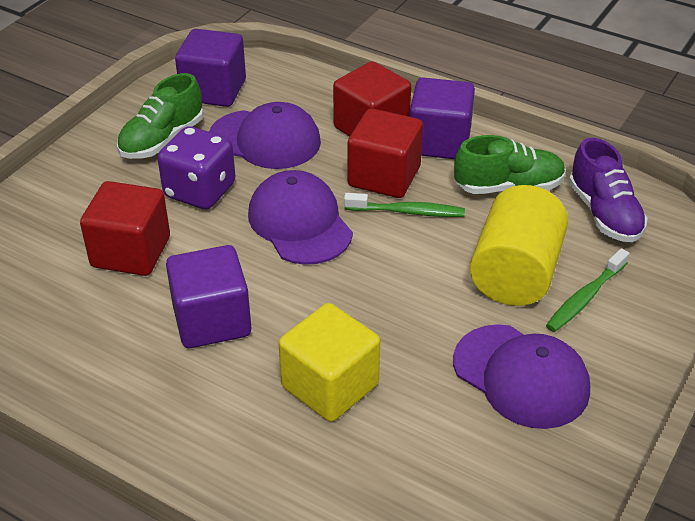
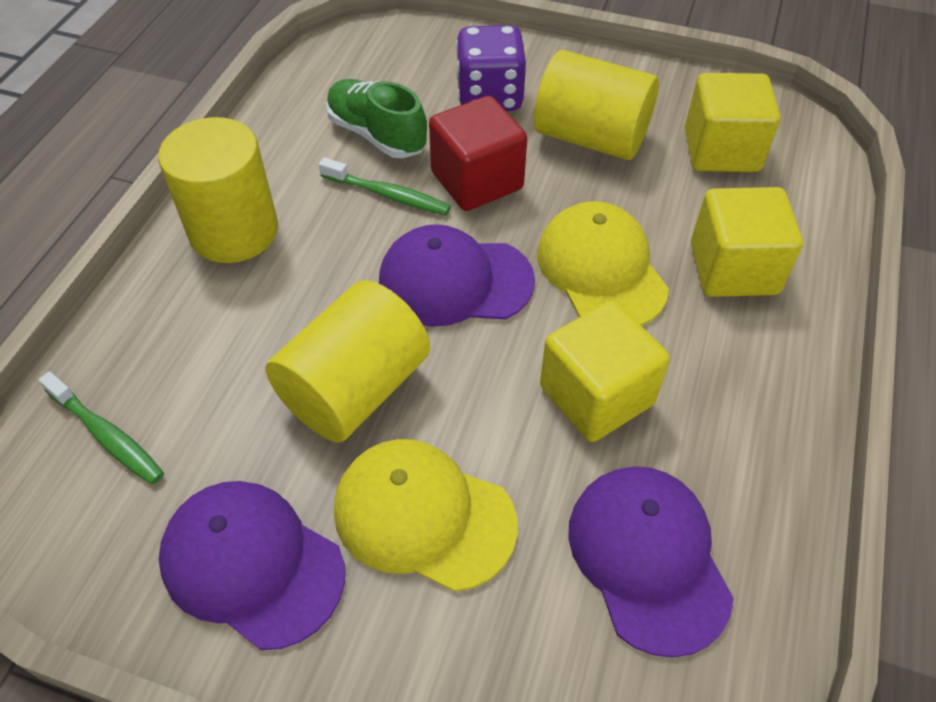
green shoe: 2 -> 1
purple cube: 3 -> 0
purple shoe: 1 -> 0
red cube: 3 -> 1
yellow cap: 0 -> 2
yellow cube: 1 -> 3
yellow cylinder: 1 -> 3

